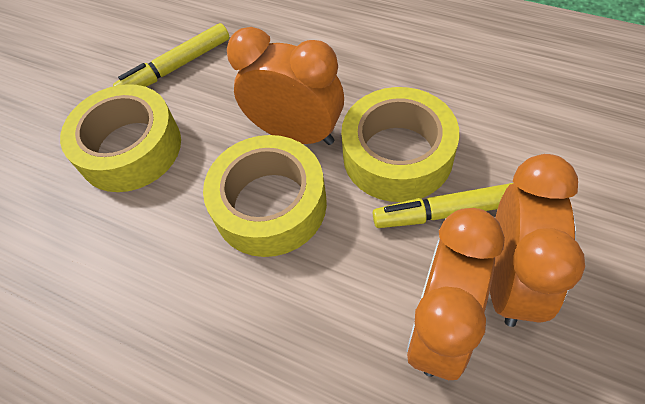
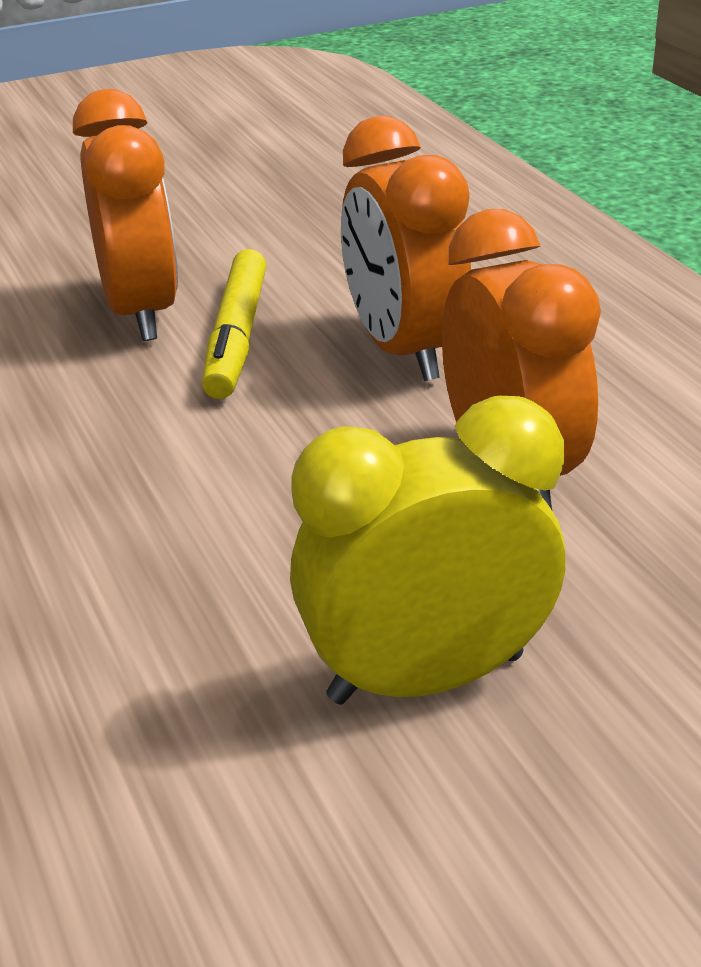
yellow clock: 0 -> 1
yellow marker: 2 -> 1
yellow tape: 3 -> 0

